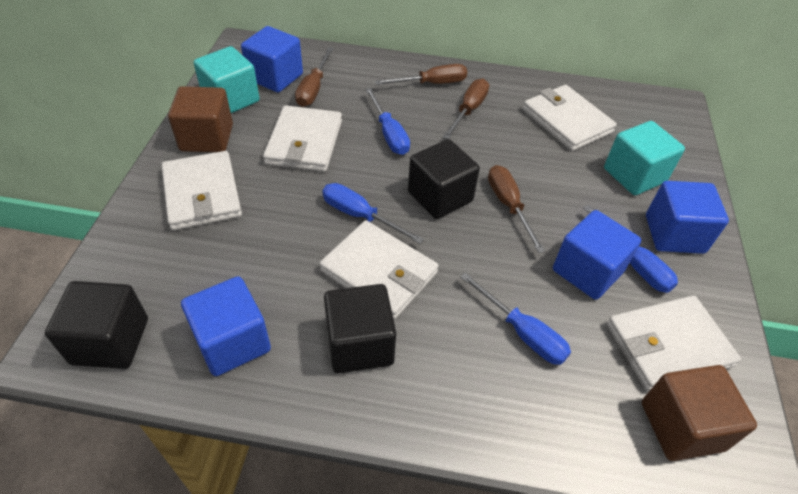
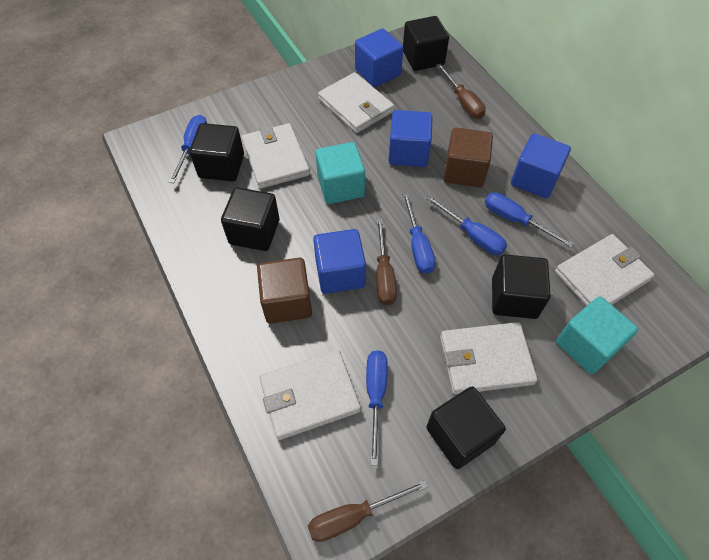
black cube: 3 -> 5
blue screwdriver: 4 -> 5
brown screwdriver: 4 -> 3

